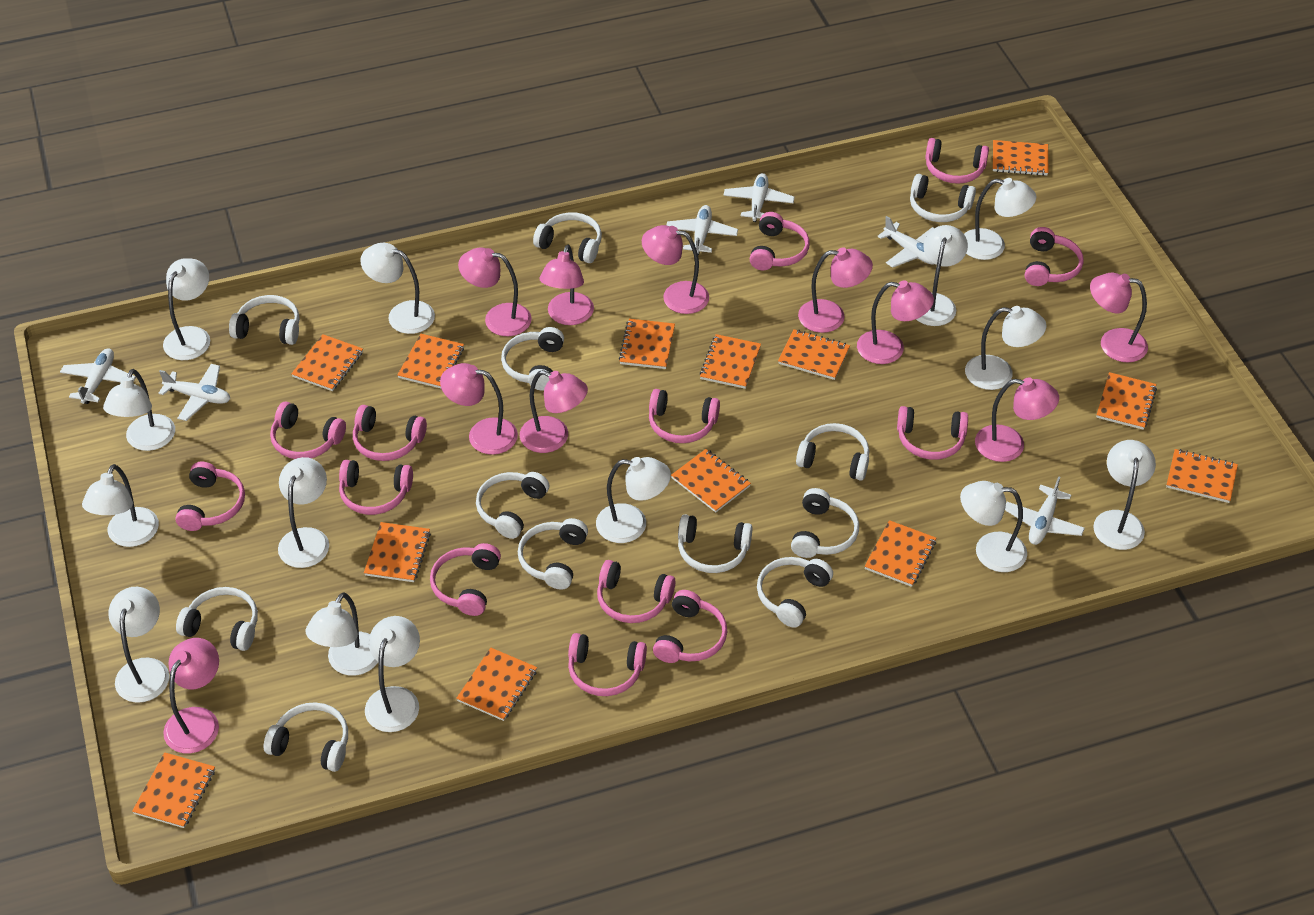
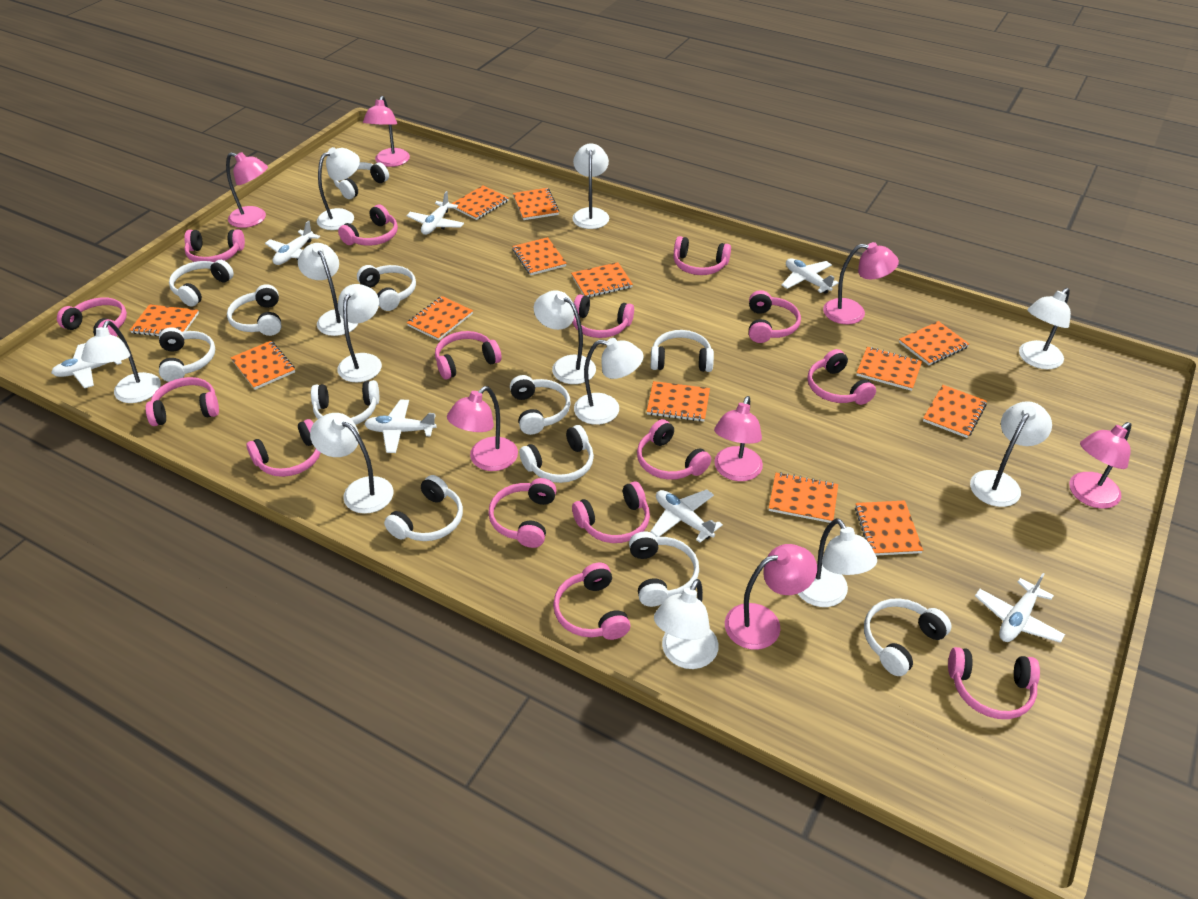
pink headphones: 13 -> 15
pink lamp: 10 -> 7
white lamp: 14 -> 12
white plane: 6 -> 7

